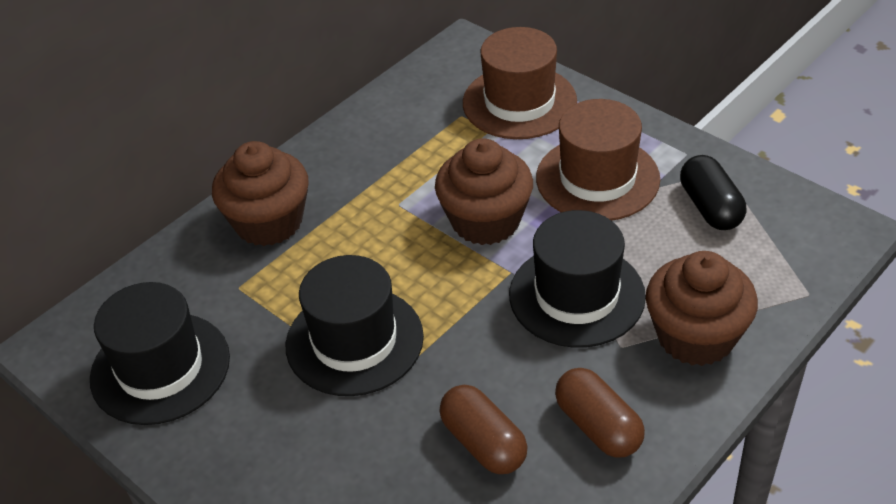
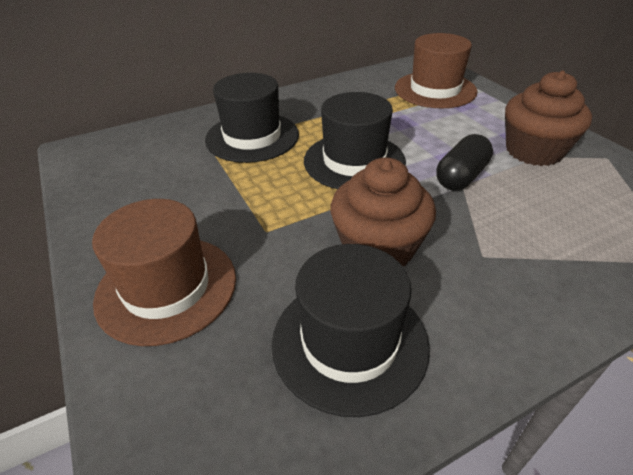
brown capsule: 2 -> 0
brown cupcake: 3 -> 2

